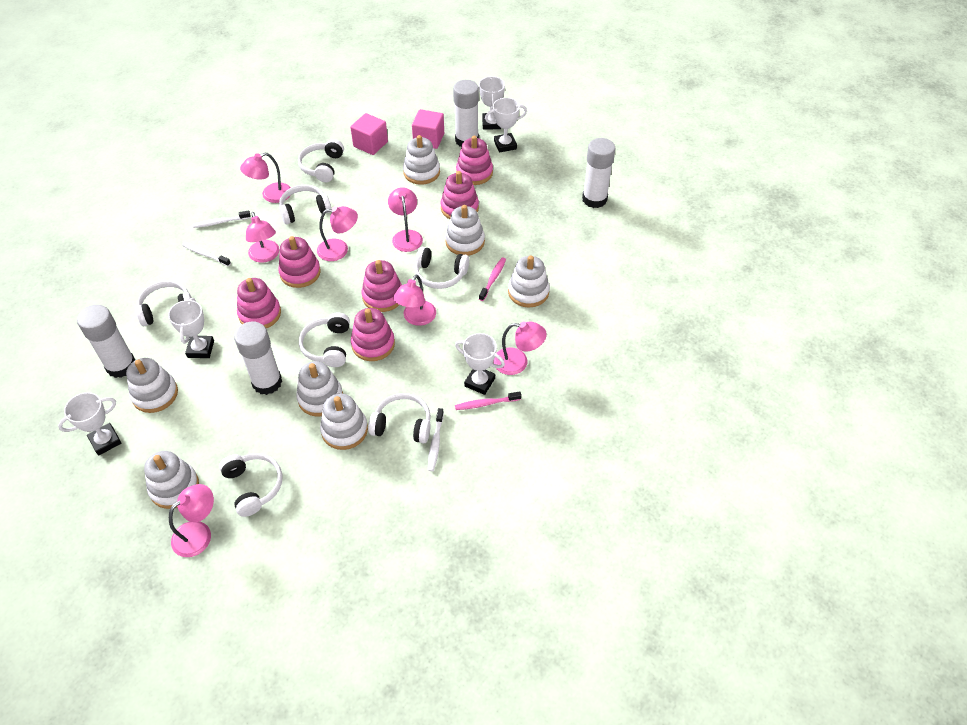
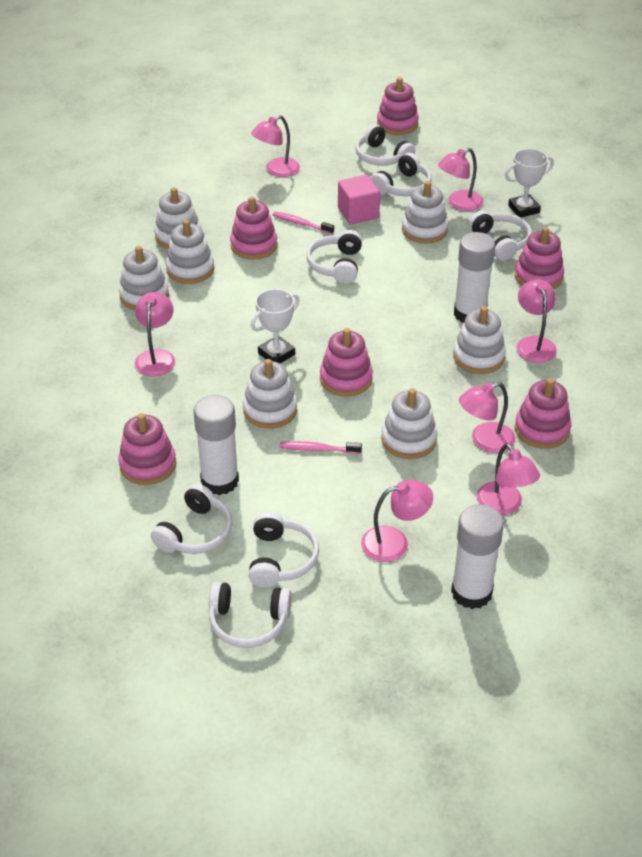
pink cube: 2 -> 1
white glue stick: 4 -> 3
white toothbrush: 3 -> 0
white trophy: 5 -> 2

